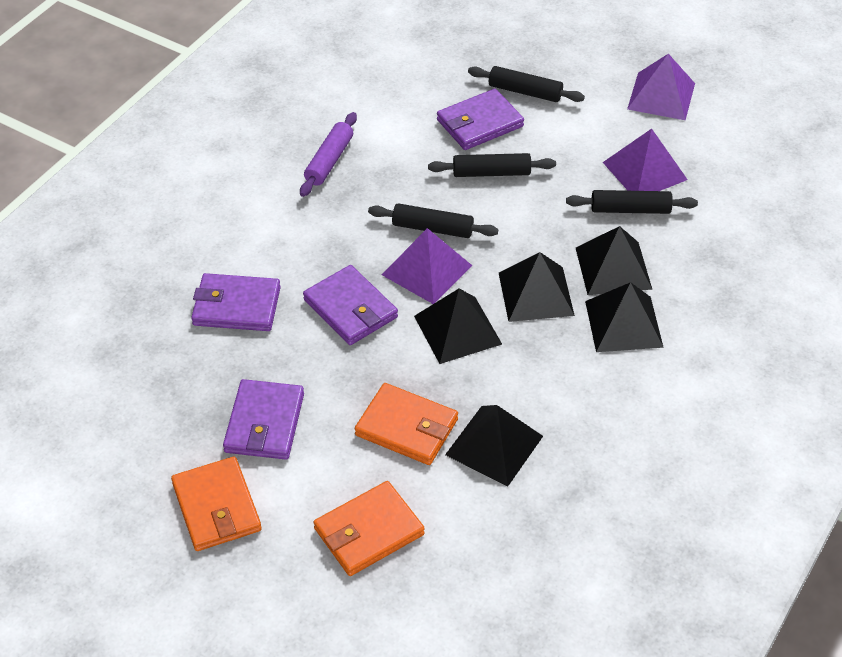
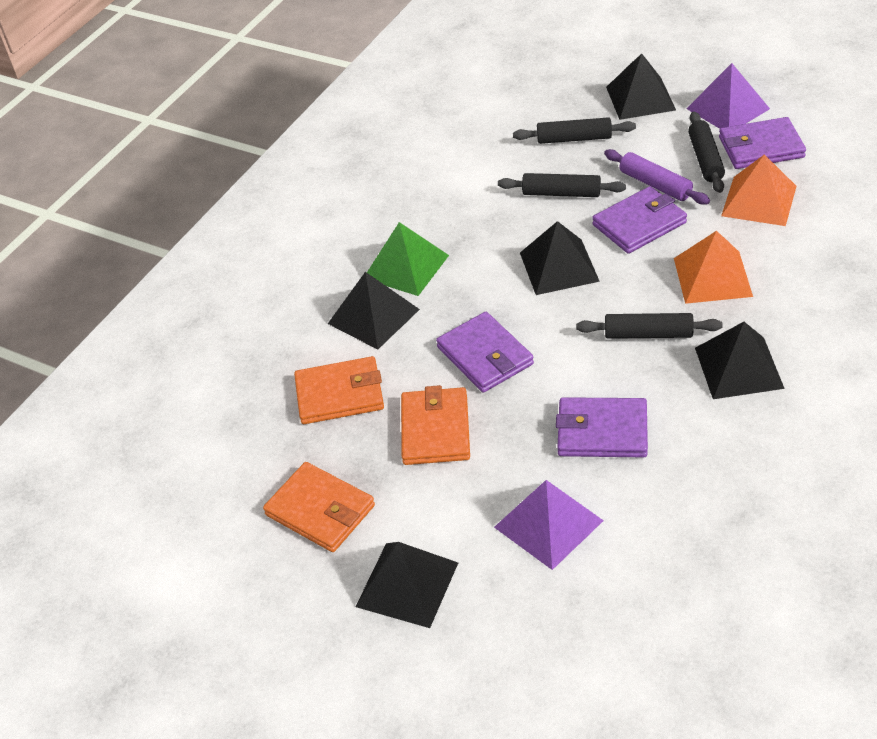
green pyramid: 0 -> 1
orange pyramid: 0 -> 2
purple pyramid: 3 -> 2

